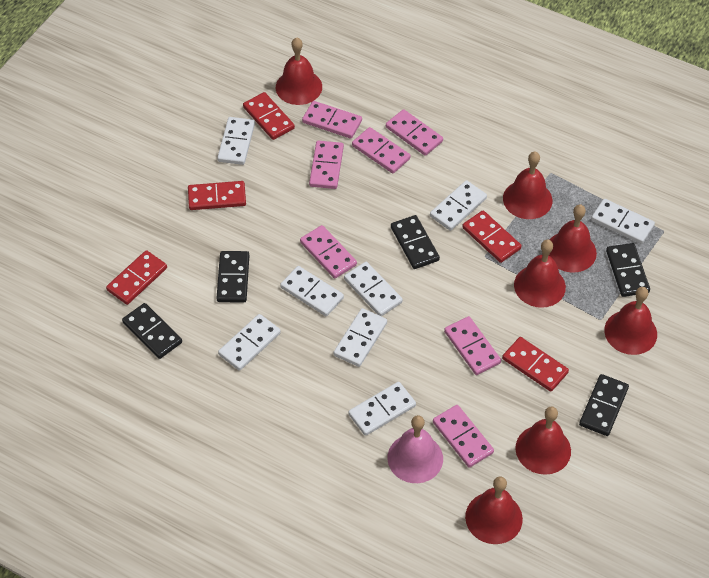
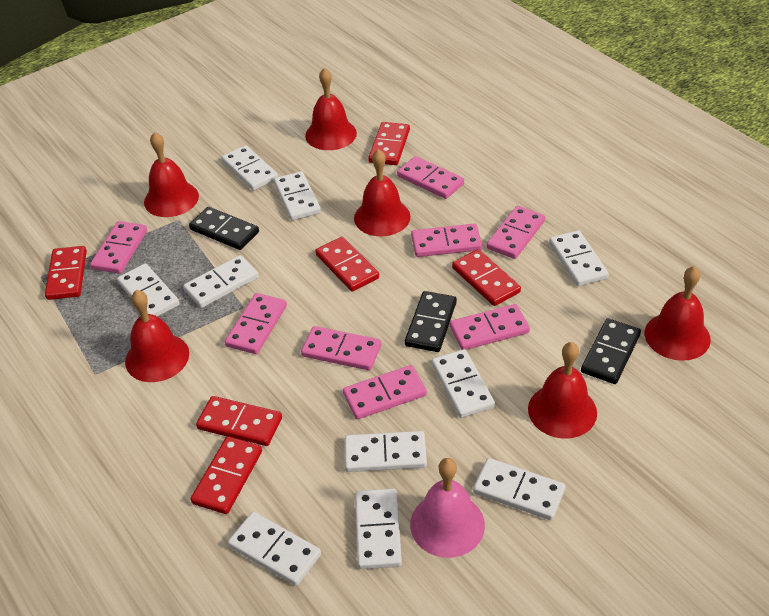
black domino: 5 -> 3
pink domino: 7 -> 8
red bell: 7 -> 6
red domino: 5 -> 6
white domino: 8 -> 10

